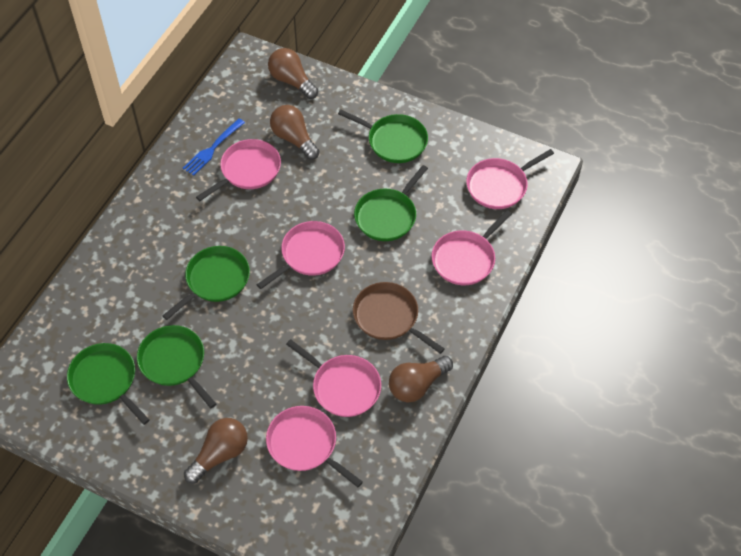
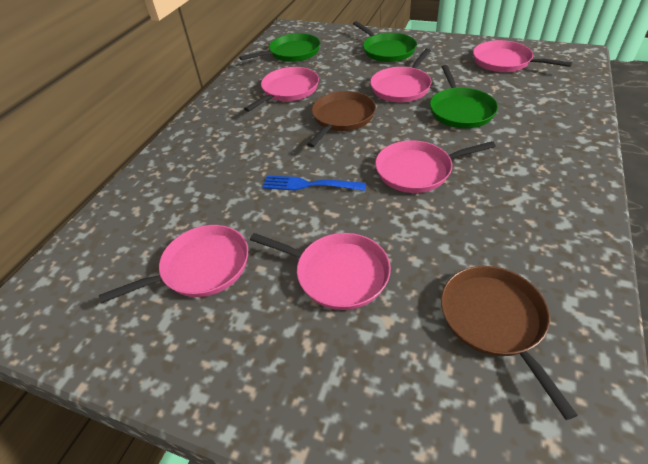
brown light bulb: 4 -> 0
brown pan: 1 -> 2
green pan: 5 -> 3

